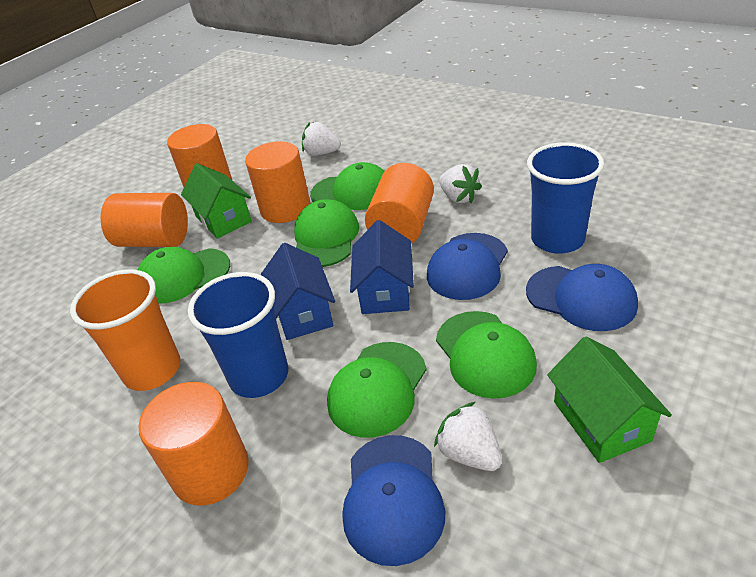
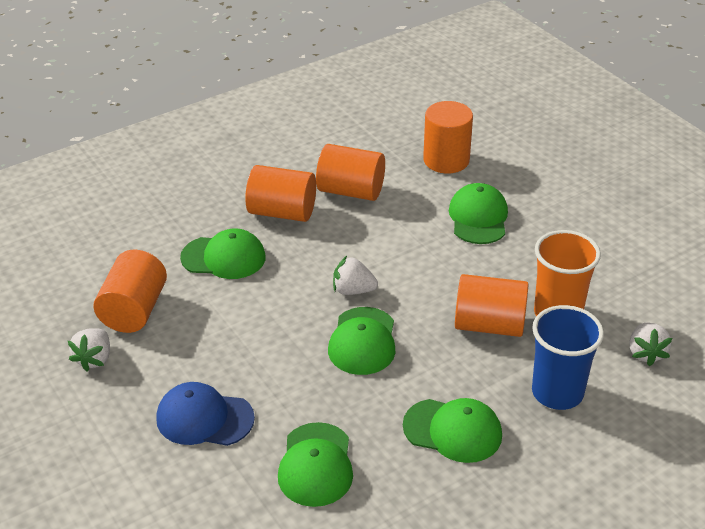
blue cap: 3 -> 1
blue cup: 2 -> 1
blue house: 2 -> 0
green house: 2 -> 0

